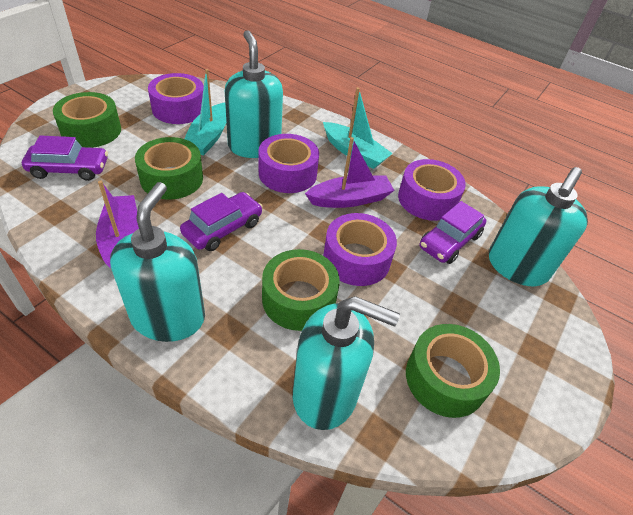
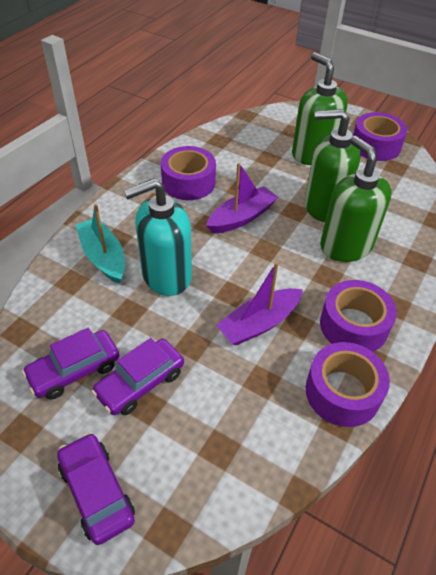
green soap dispenser: 0 -> 3
green tape: 4 -> 0
turquoise boat: 2 -> 1
turquoise soap dispenser: 4 -> 1

